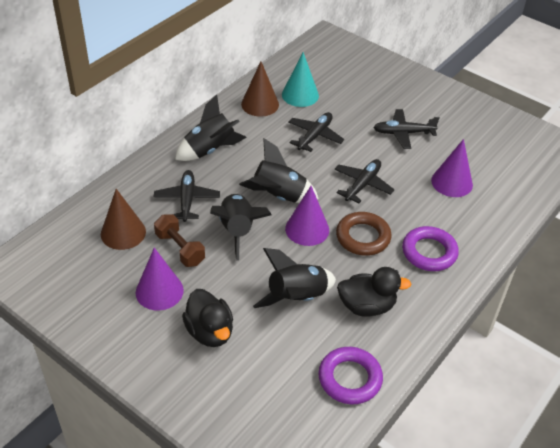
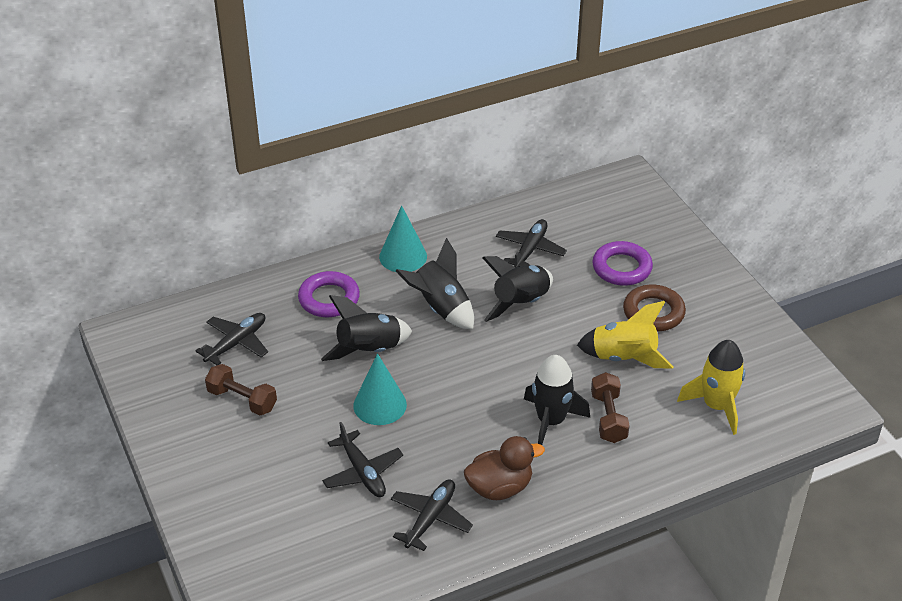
black duck: 2 -> 0
brown cone: 2 -> 0
brown duck: 0 -> 1
brown dumbbell: 1 -> 2
purple cone: 3 -> 0
turquoise cone: 1 -> 2
yellow rocket: 0 -> 2

